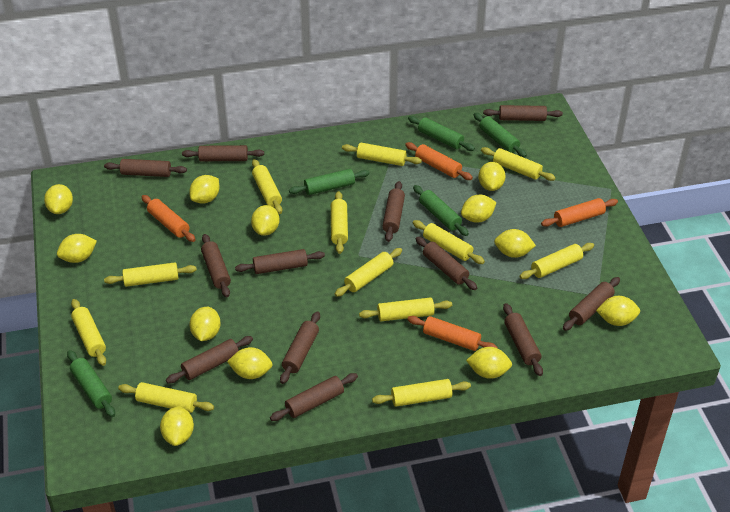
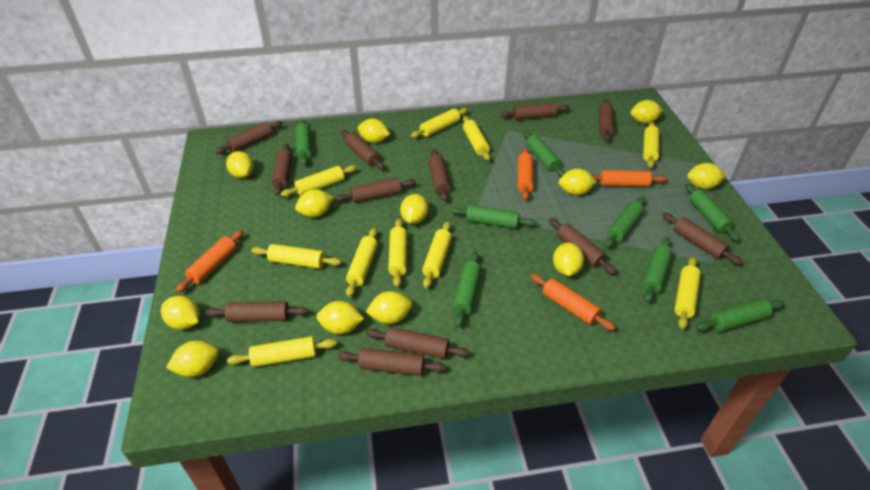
green rolling pin: 5 -> 8
yellow rolling pin: 12 -> 10

